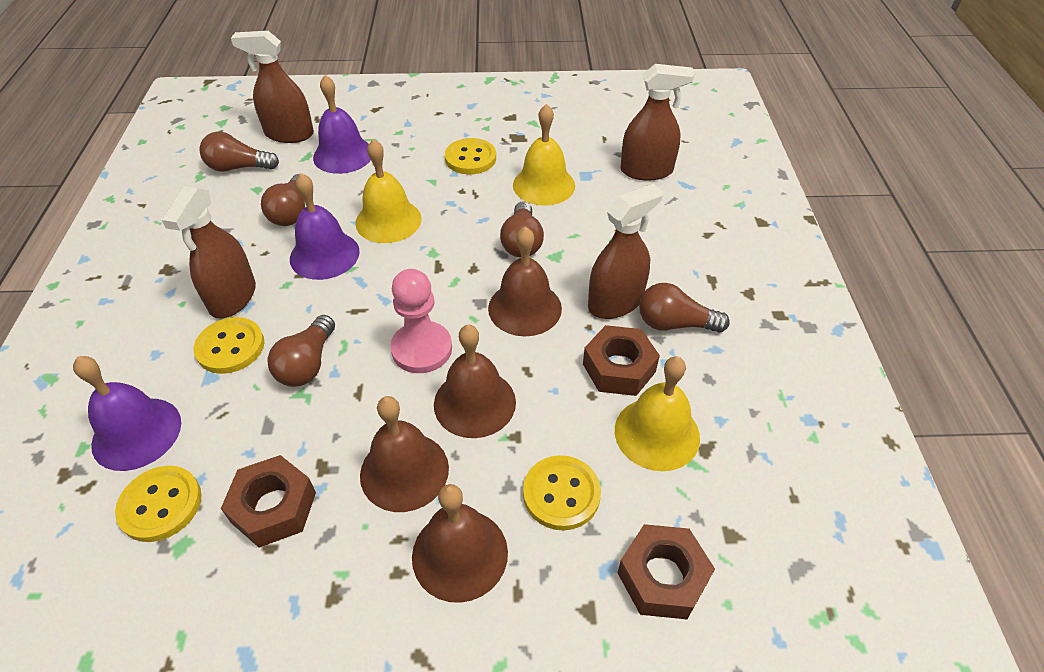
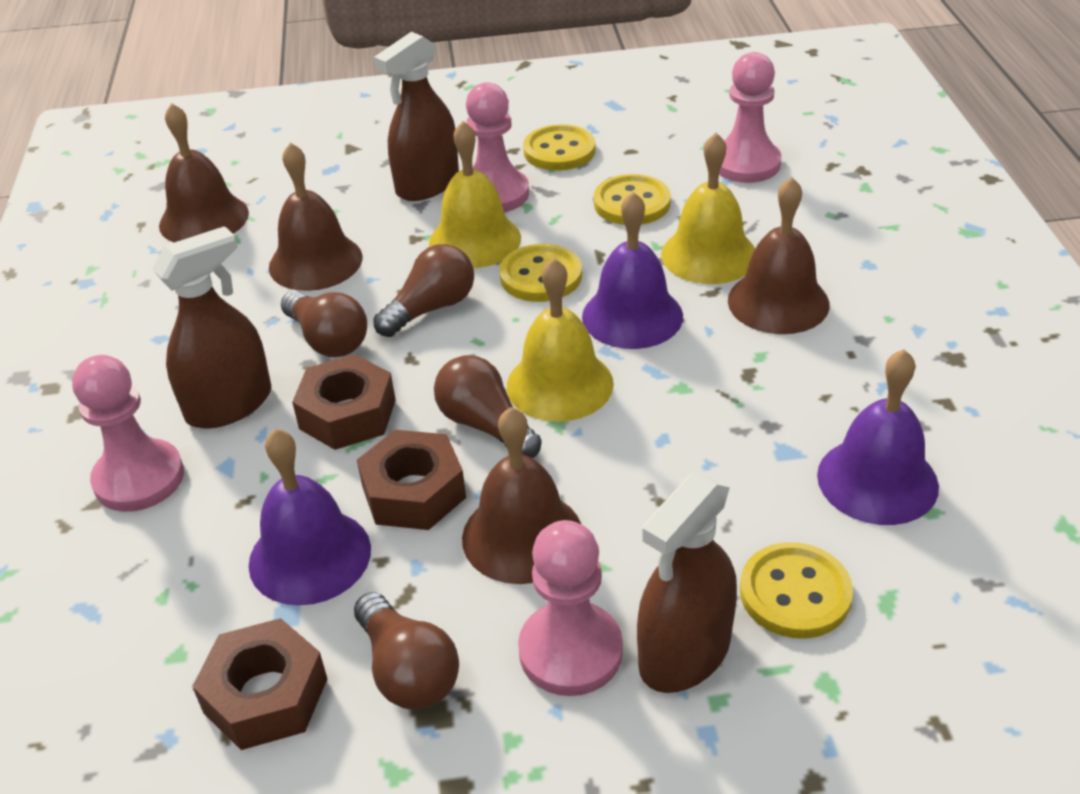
brown light bulb: 5 -> 4
brown spray bottle: 4 -> 3
pink pawn: 1 -> 4

